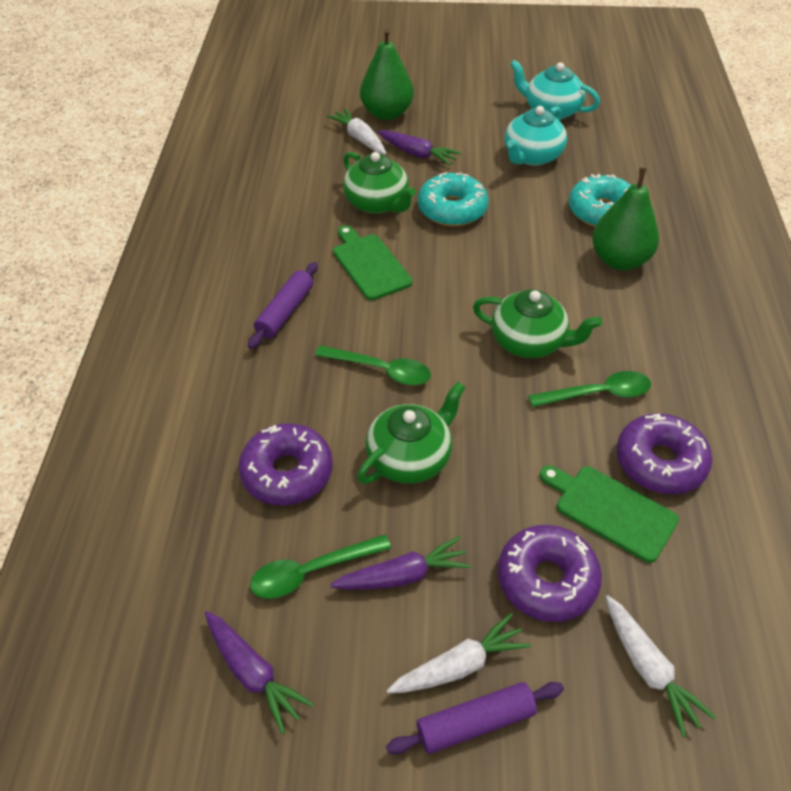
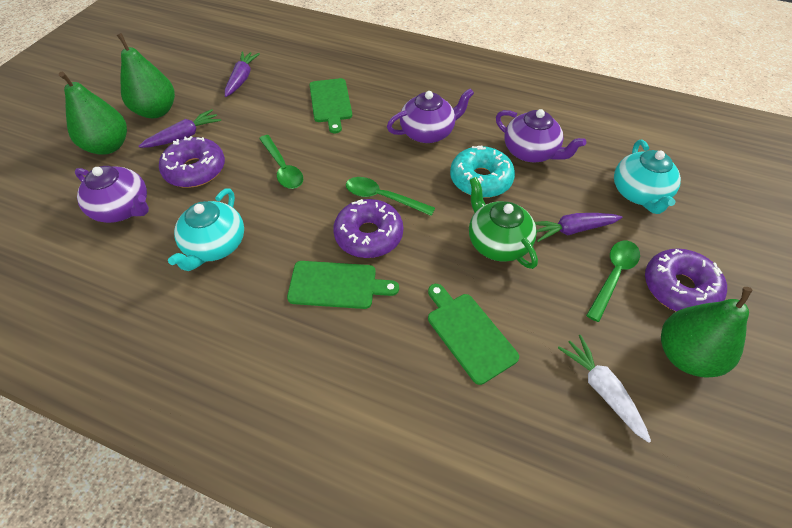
green cutting board: 2 -> 3
green pear: 2 -> 3
green teapot: 3 -> 1
purple rolling pin: 2 -> 0
purple teapot: 0 -> 3
turquoise donut: 2 -> 1
white carrot: 3 -> 1

